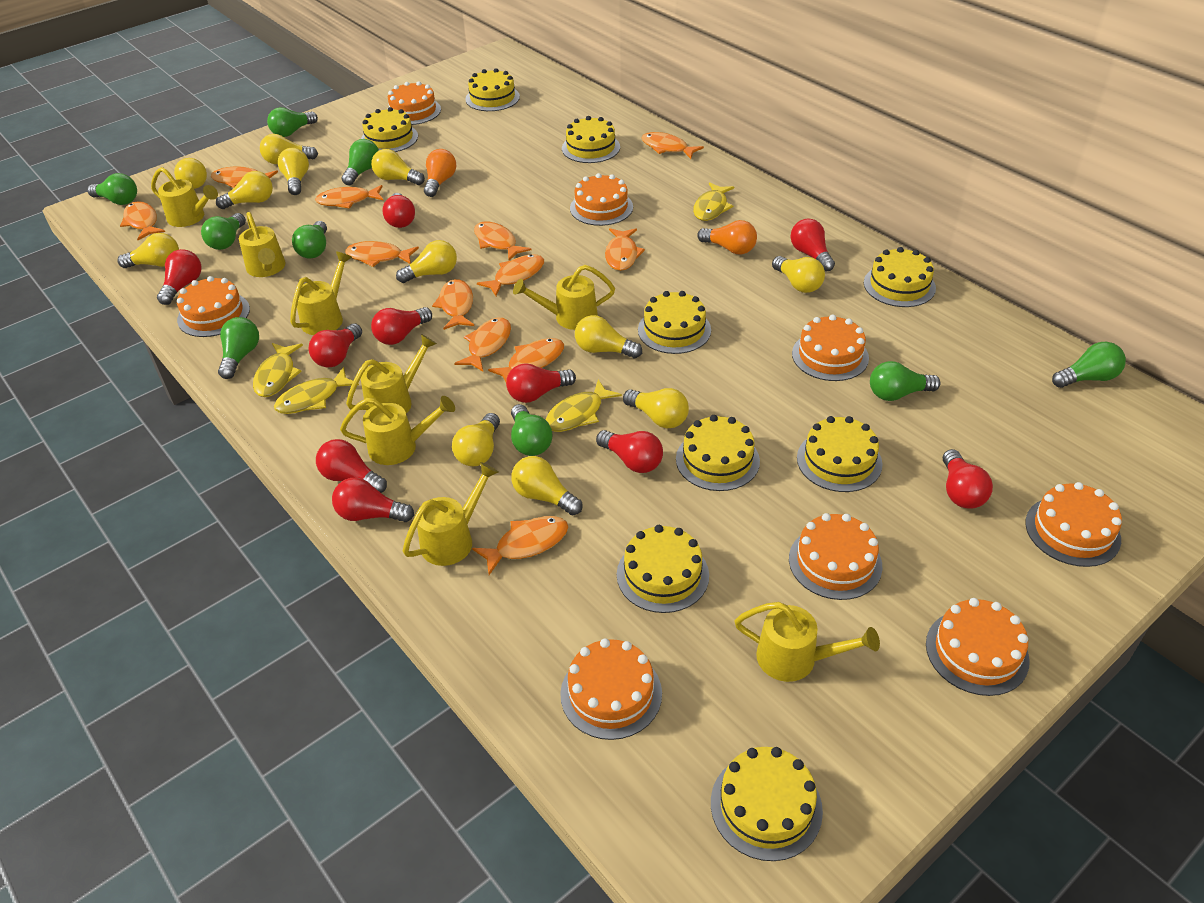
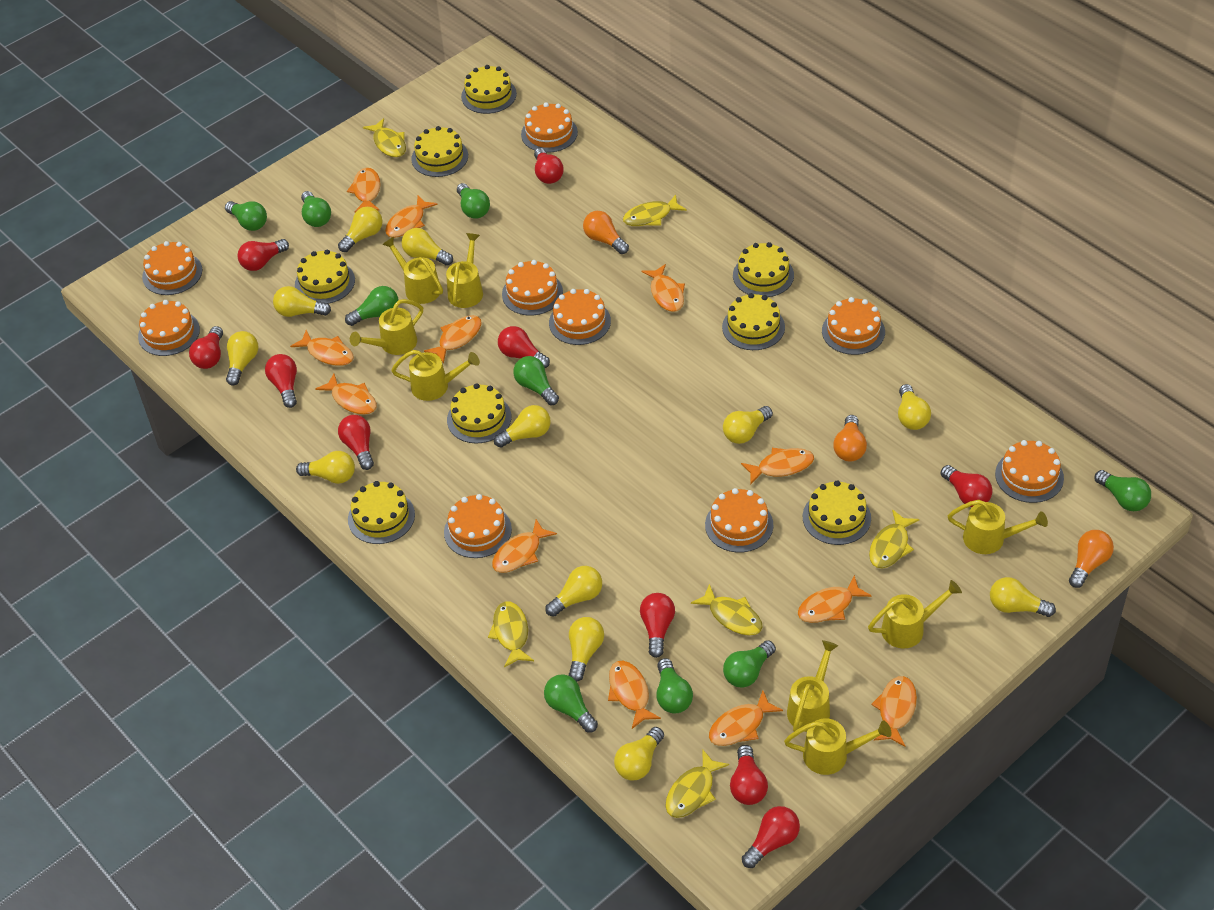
orange cake: 8 -> 9
orange light bulb: 2 -> 3
yellow cake: 9 -> 8
yellow fish: 4 -> 6

